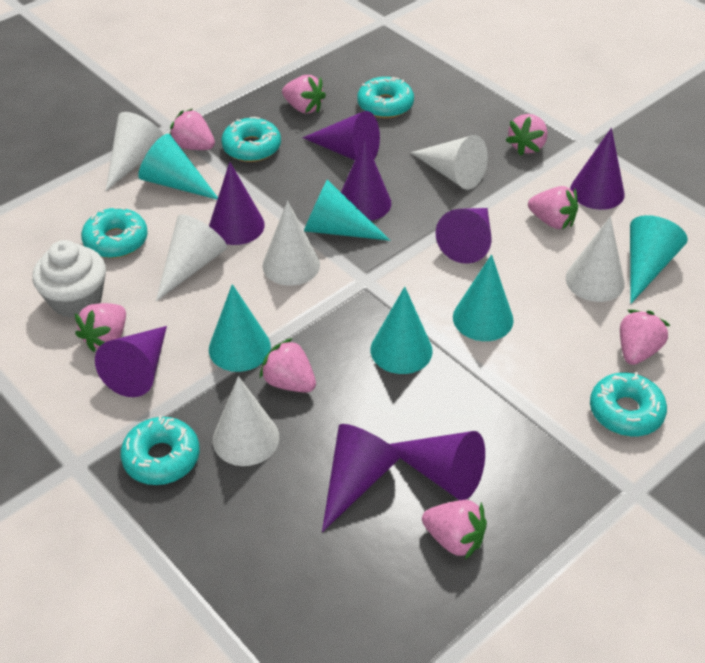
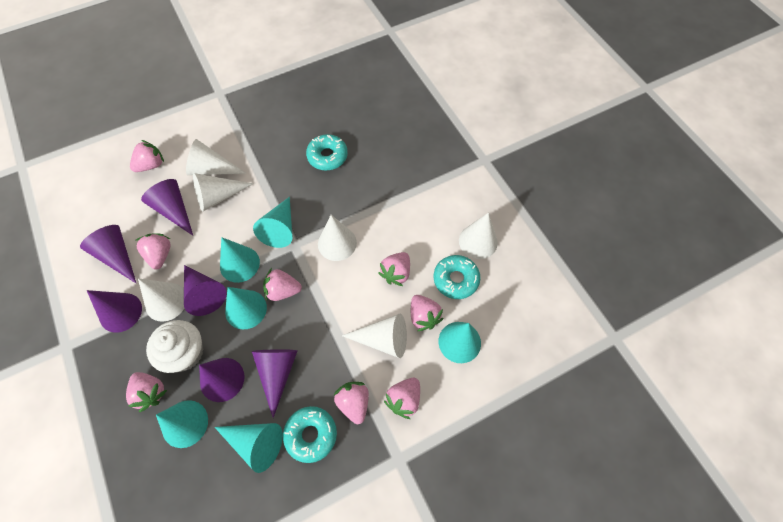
purple cone: 8 -> 6
turquoise donut: 5 -> 3

